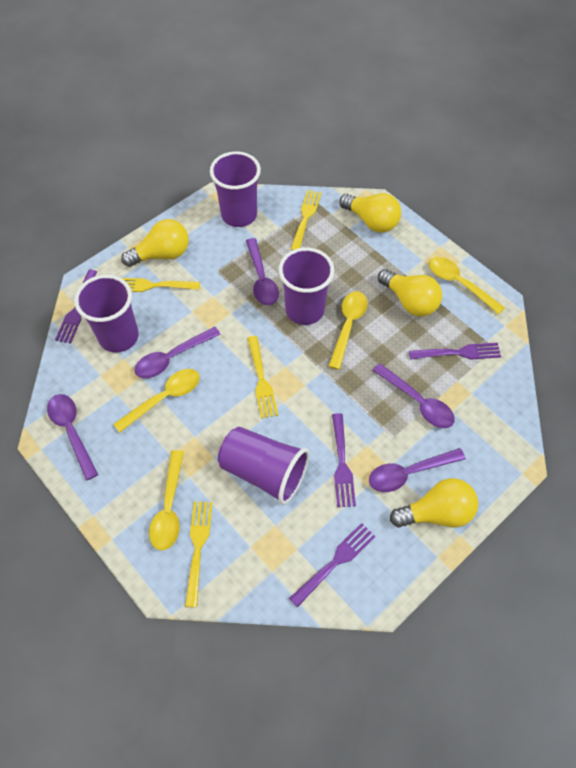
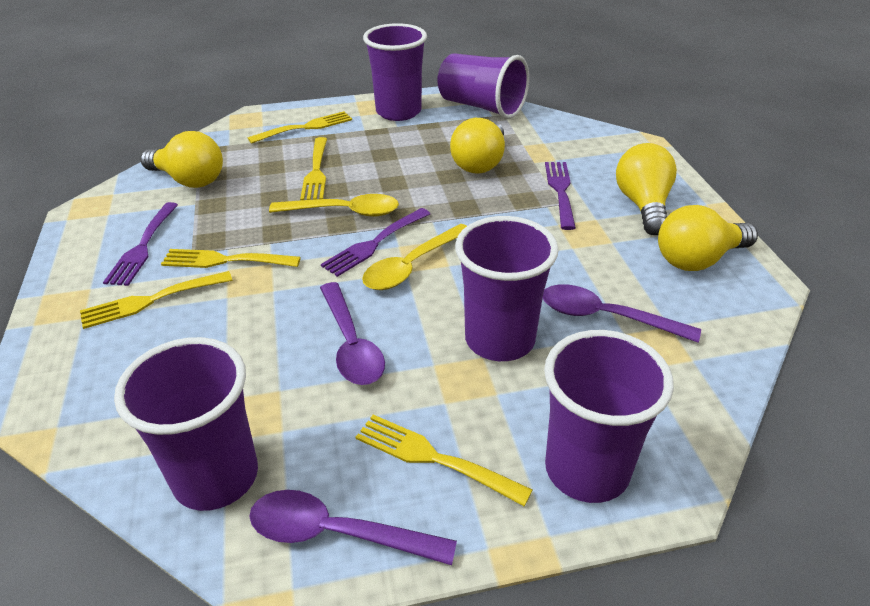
purple cup: 4 -> 5
purple fork: 4 -> 3
purple spoon: 5 -> 3
yellow fork: 4 -> 5
yellow spoon: 4 -> 2

